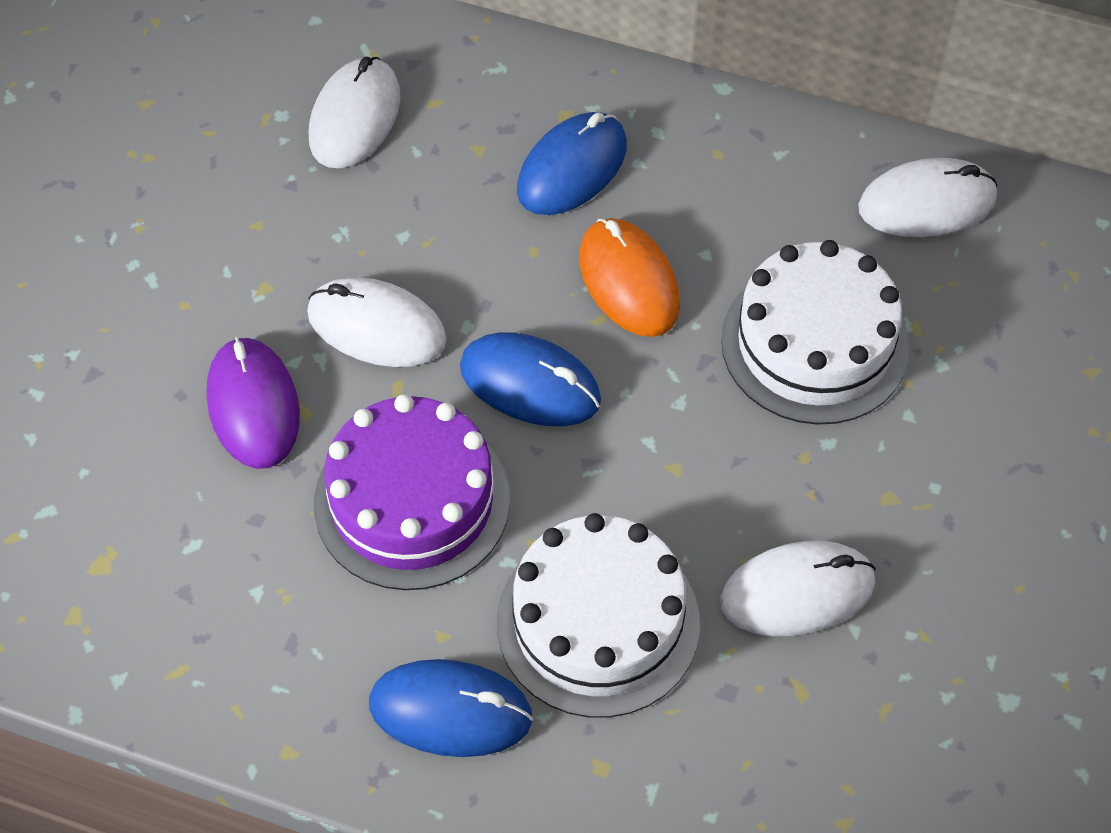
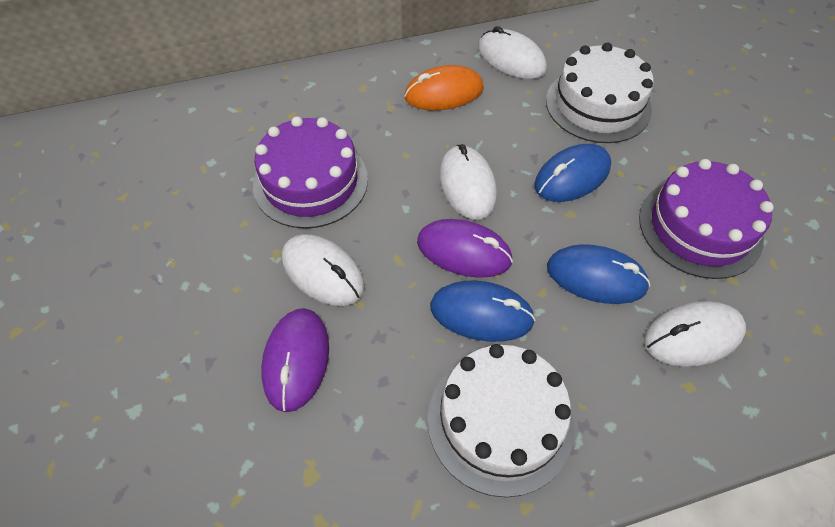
purple cake: 1 -> 2
purple mouse: 1 -> 2

